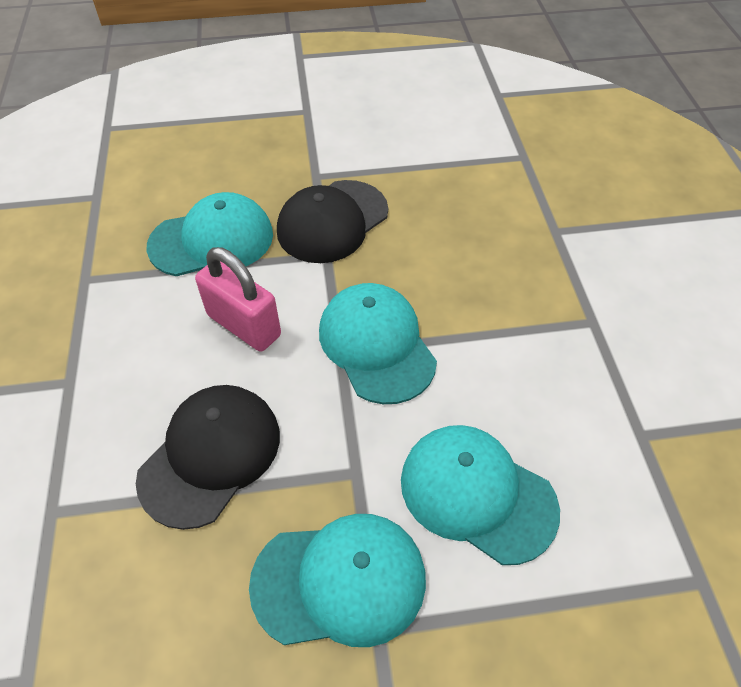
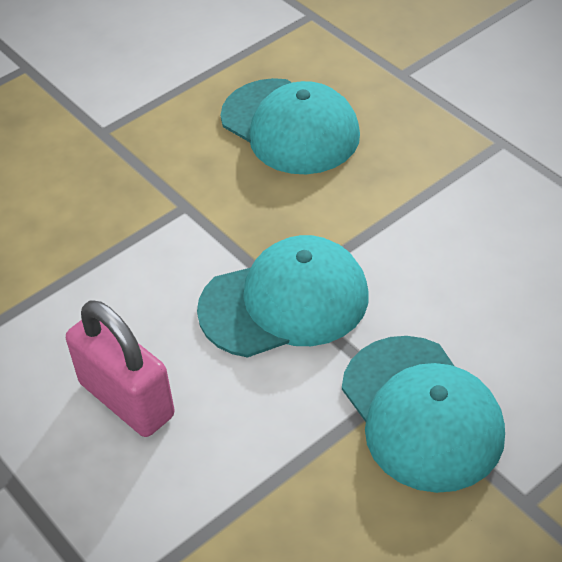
black cap: 2 -> 0
turquoise cap: 4 -> 3

